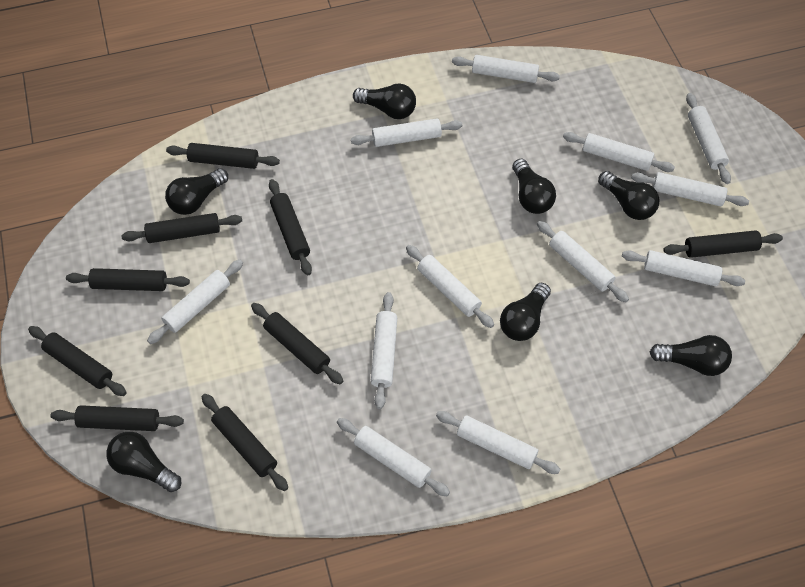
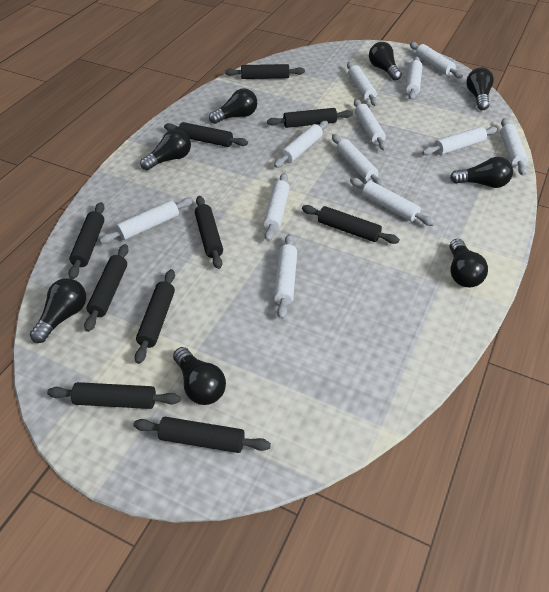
black light bulb: 7 -> 8
black rolling pin: 9 -> 10

